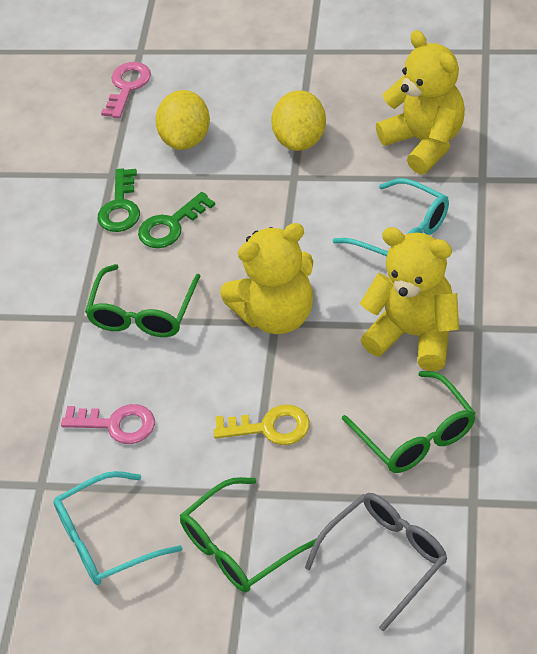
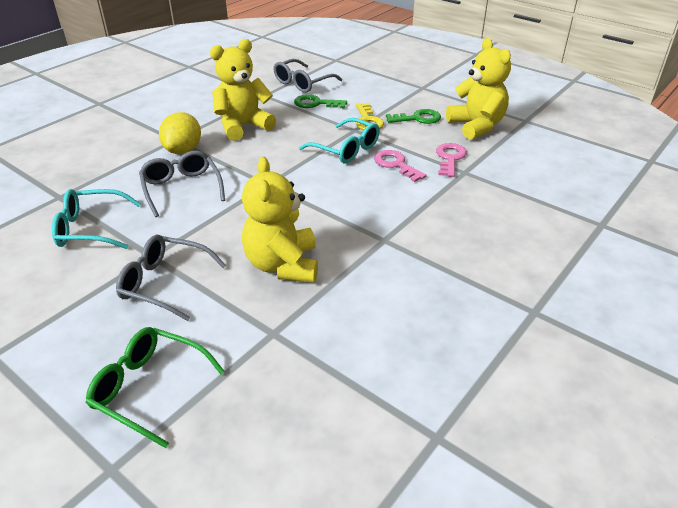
green glasses: 3 -> 1
grey glasses: 1 -> 3
yellow lemon: 2 -> 1

